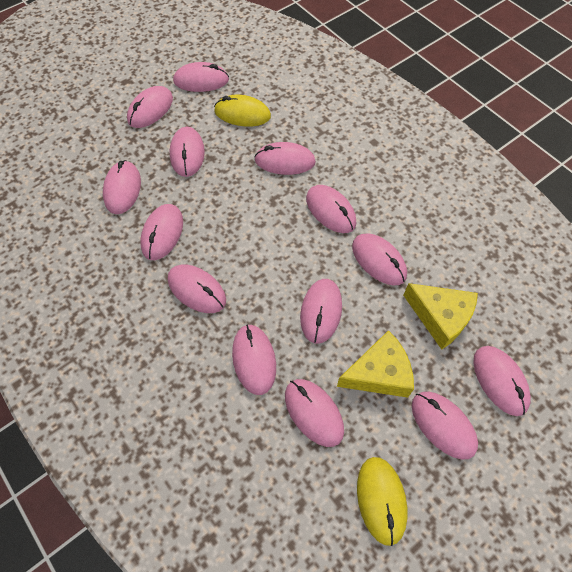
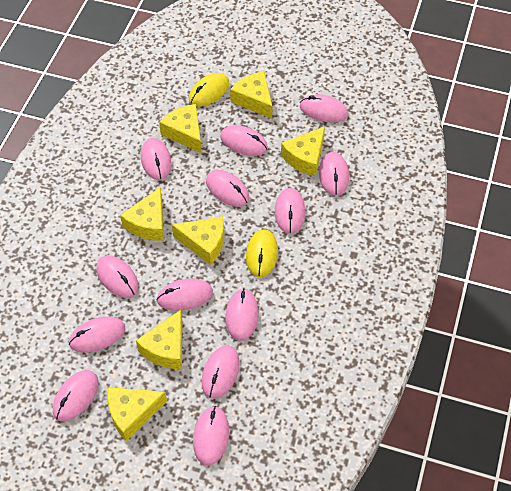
pink mouse: 14 -> 13
yellow cheese: 2 -> 7

